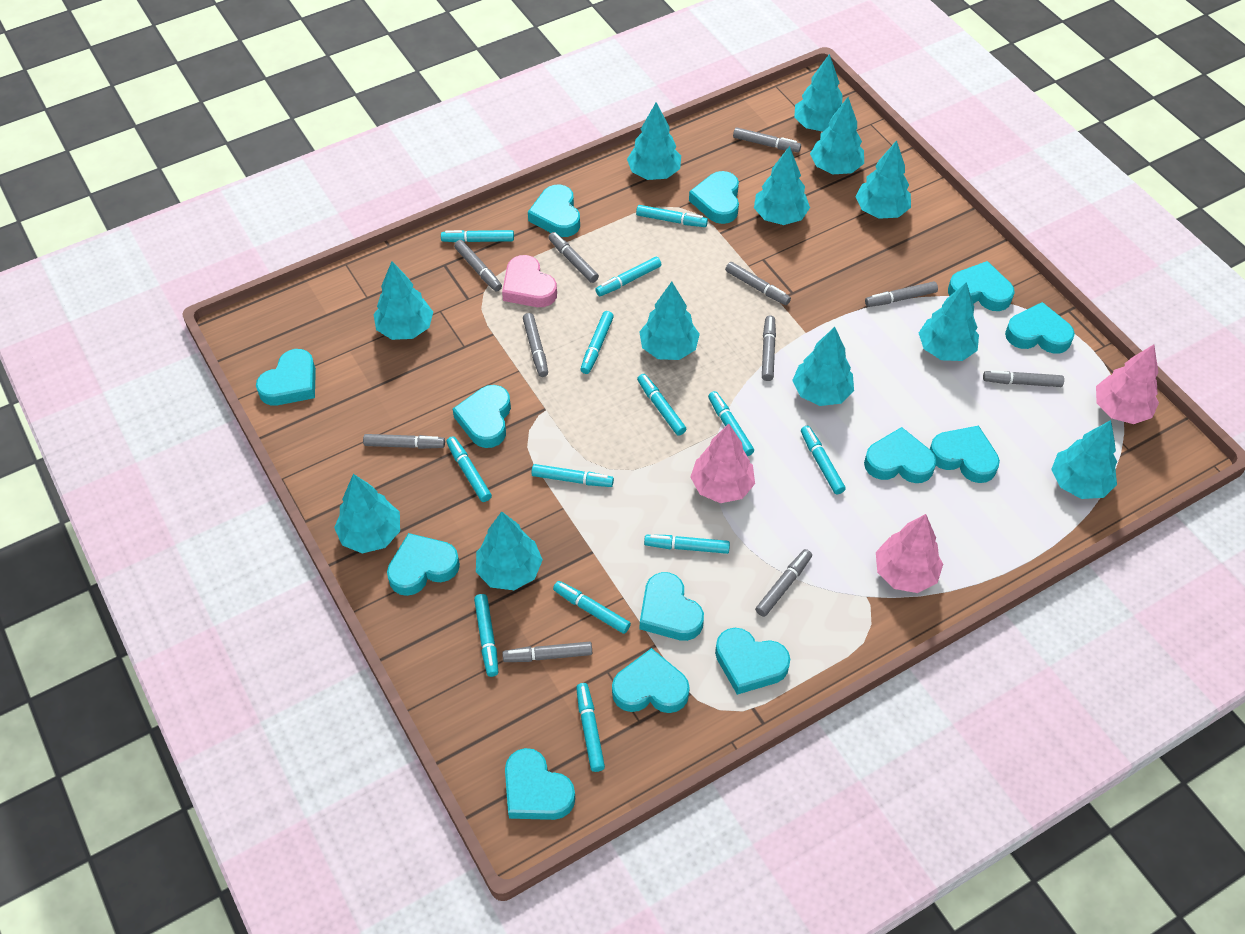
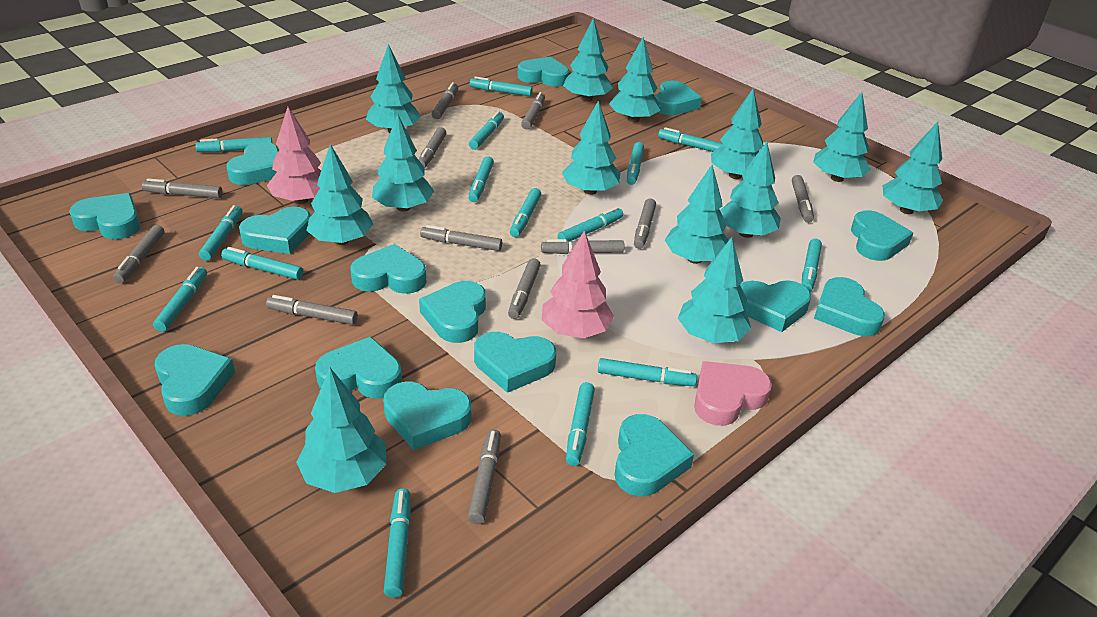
grey marker: 11 -> 12
pink tree: 3 -> 2
turquoise heart: 13 -> 15
turquoise marker: 13 -> 15
turquoise tree: 12 -> 13

